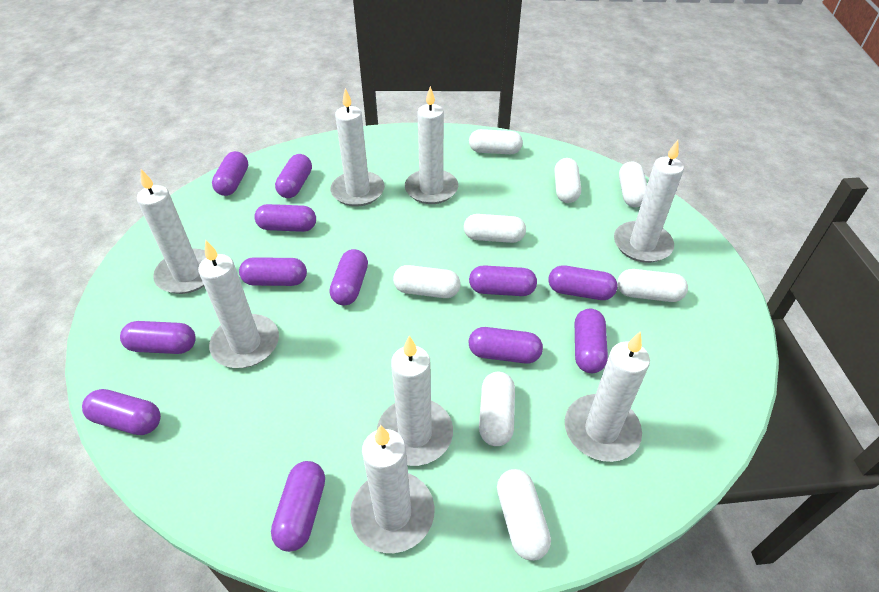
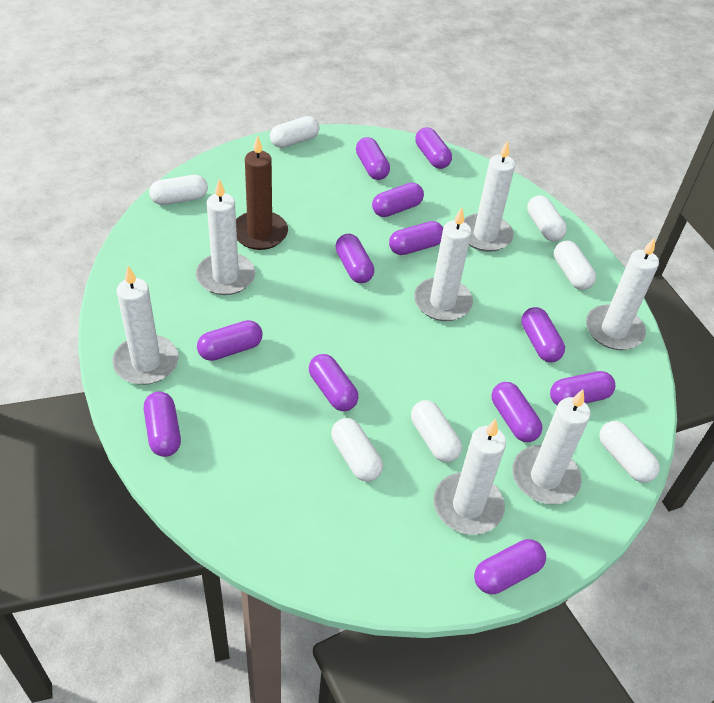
brown candle: 0 -> 1
white candle: 8 -> 7
white capsule: 8 -> 7

